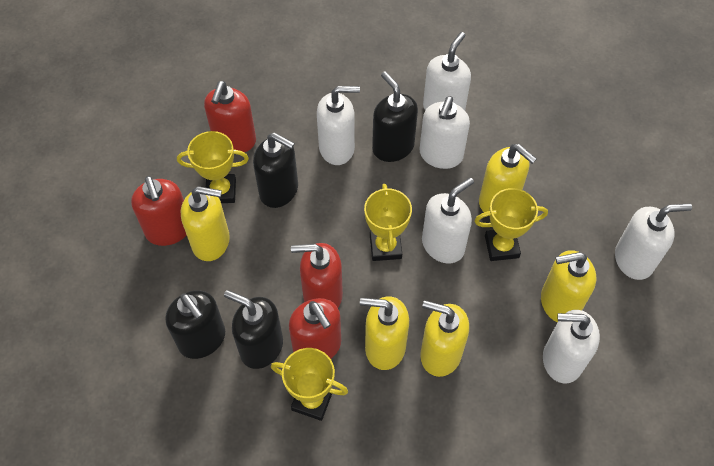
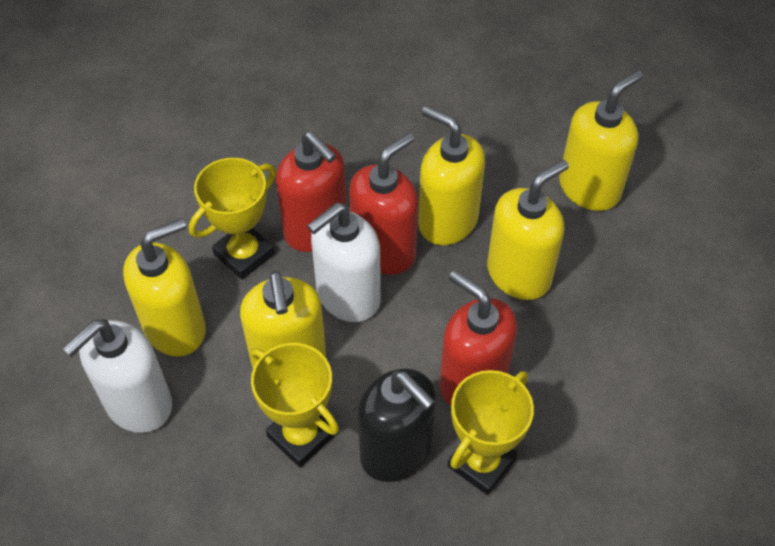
black soap dispenser: 4 -> 1
red soap dispenser: 4 -> 3
white soap dispenser: 6 -> 2
yellow trophy: 4 -> 3

